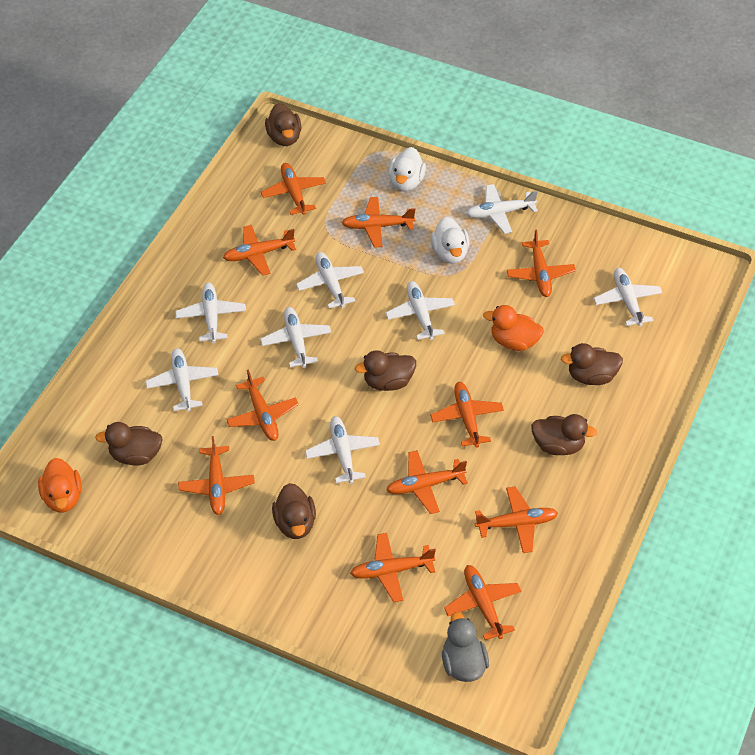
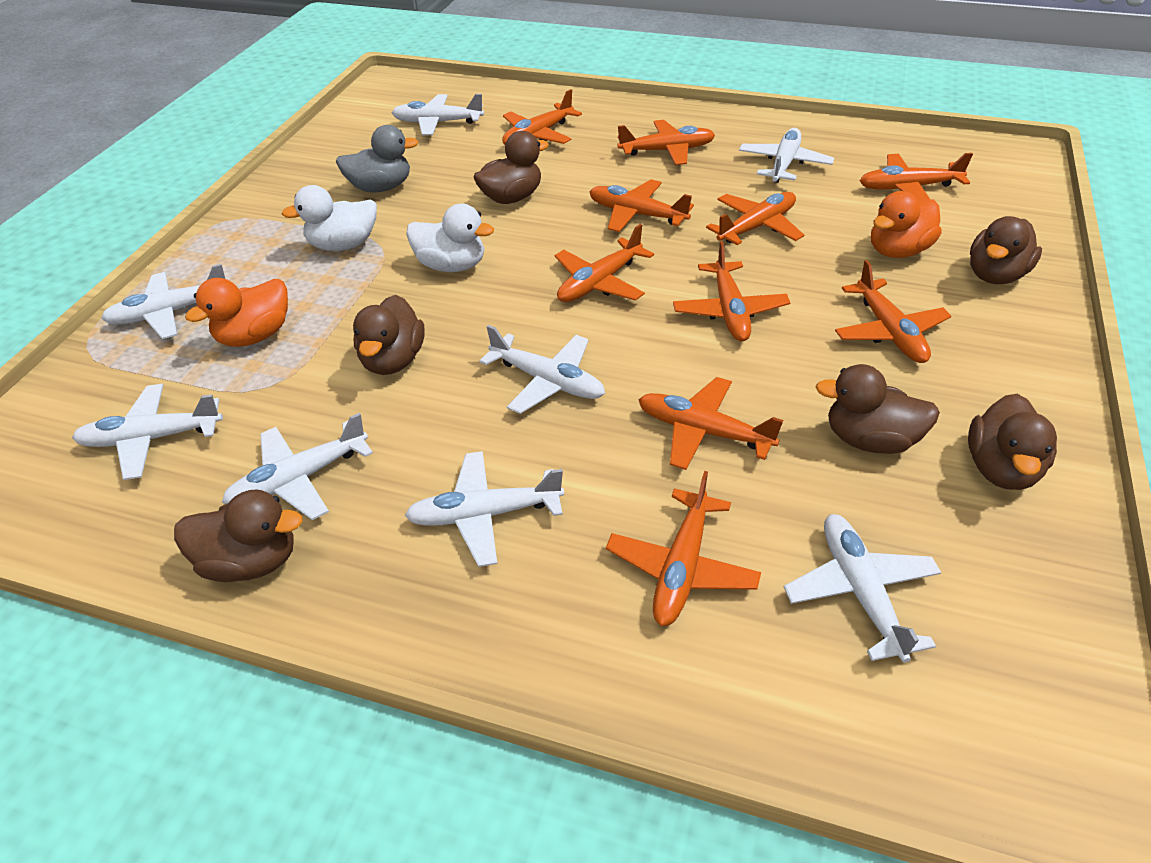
orange plane: 11 -> 10

